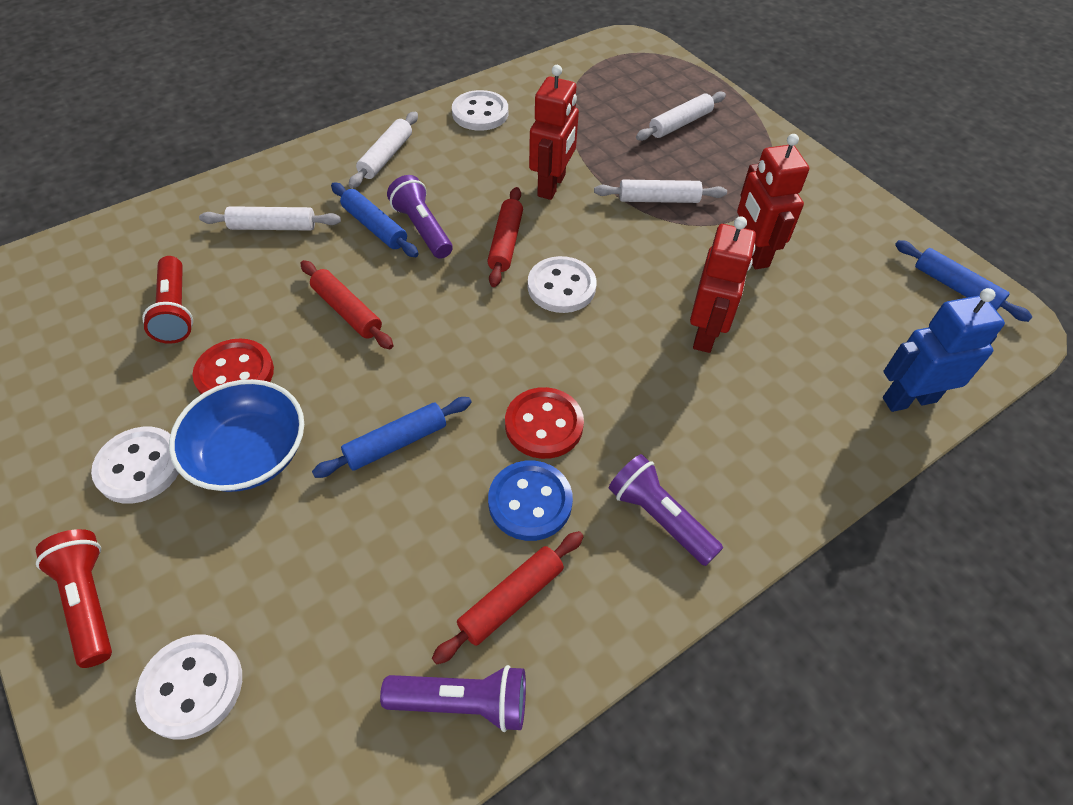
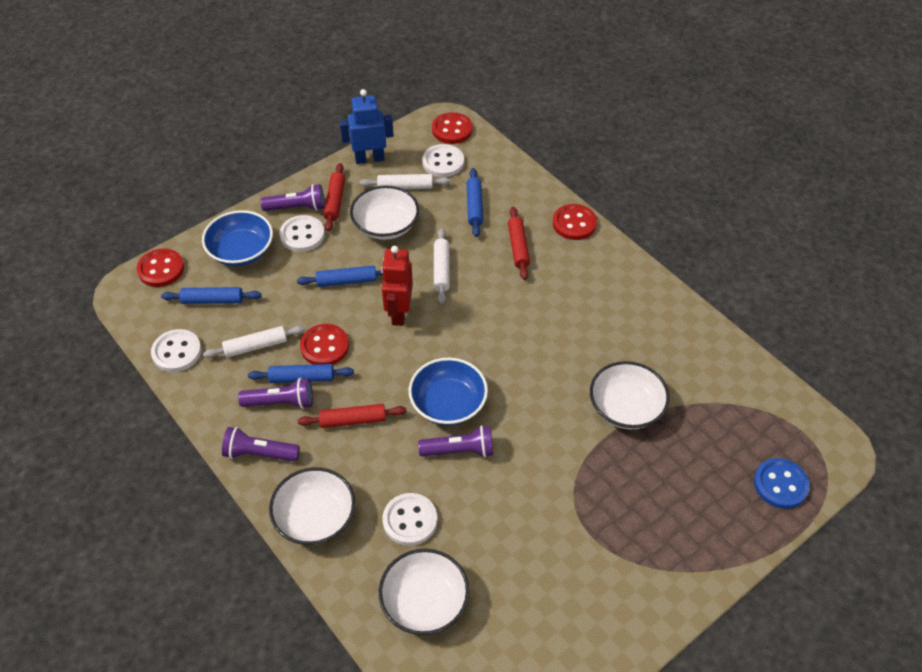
blue bowl: 1 -> 2
blue rolling pin: 3 -> 4
purple flashlight: 3 -> 4
red button: 2 -> 4
red flashlight: 2 -> 0
red robot: 3 -> 1
white bowl: 0 -> 4
white rolling pin: 4 -> 3

